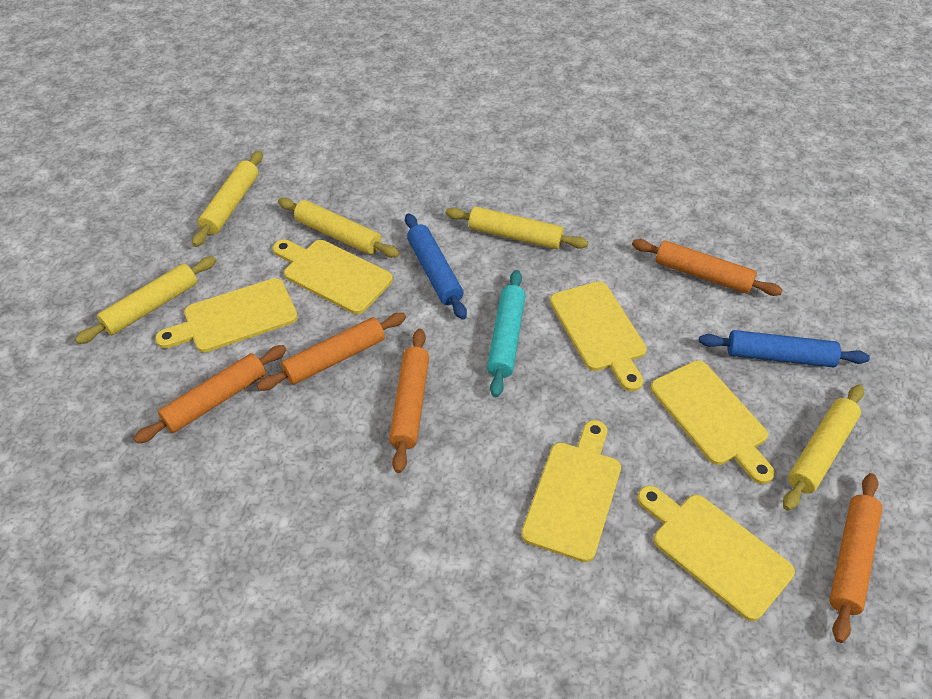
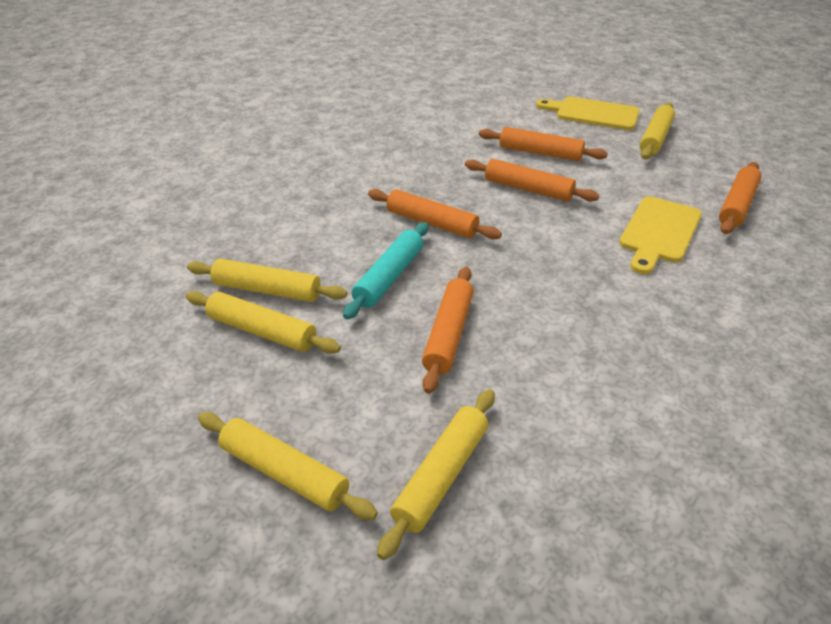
blue rolling pin: 2 -> 0
yellow cutting board: 6 -> 2

